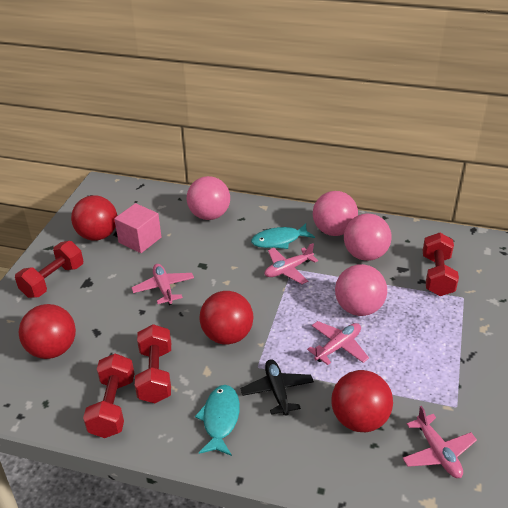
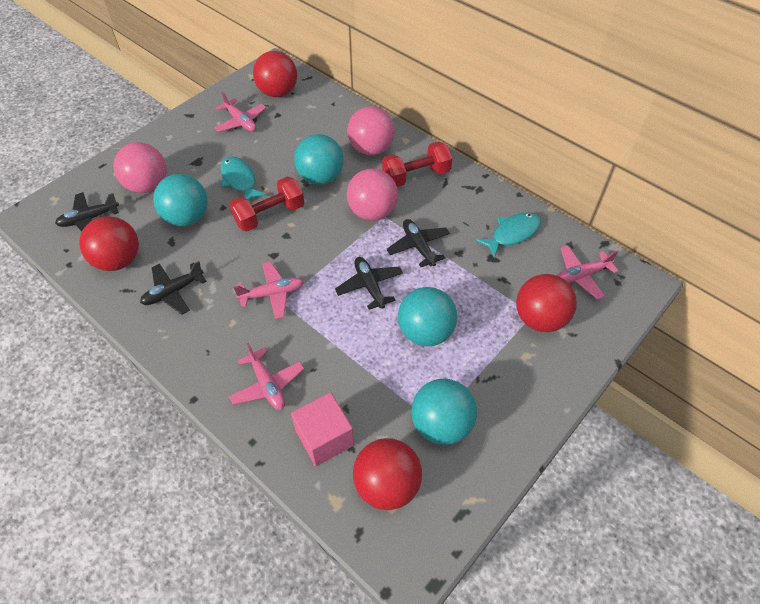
black plane: 1 -> 4
pink ball: 4 -> 3
red dumbbell: 4 -> 2
turquoise ball: 0 -> 4

